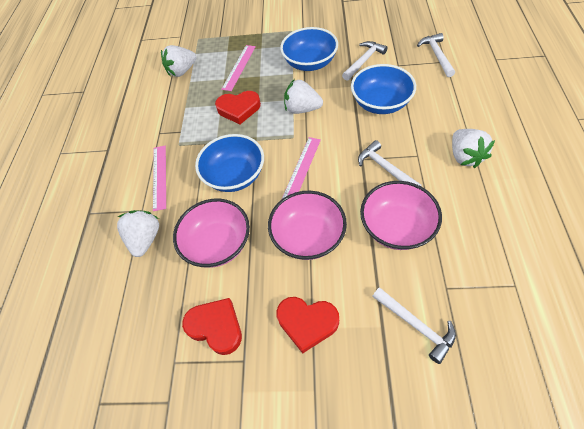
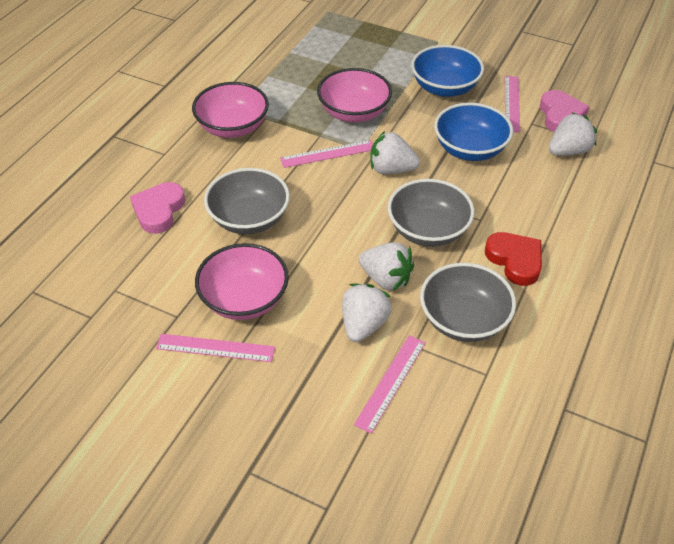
blue bowl: 3 -> 2
grey bowl: 0 -> 3
pink heart: 0 -> 2
pink ruler: 3 -> 4
red heart: 3 -> 1
white hammer: 4 -> 0

